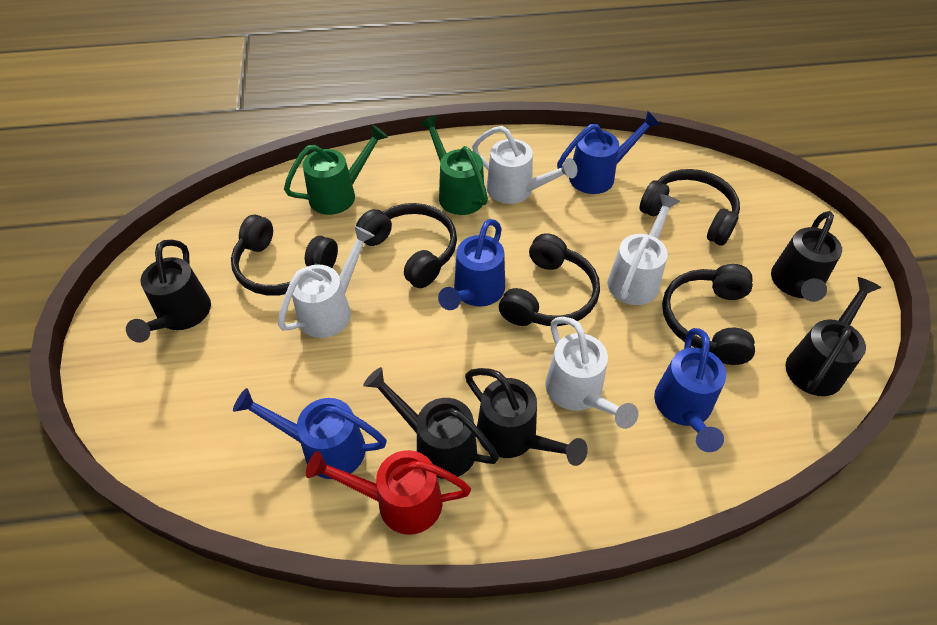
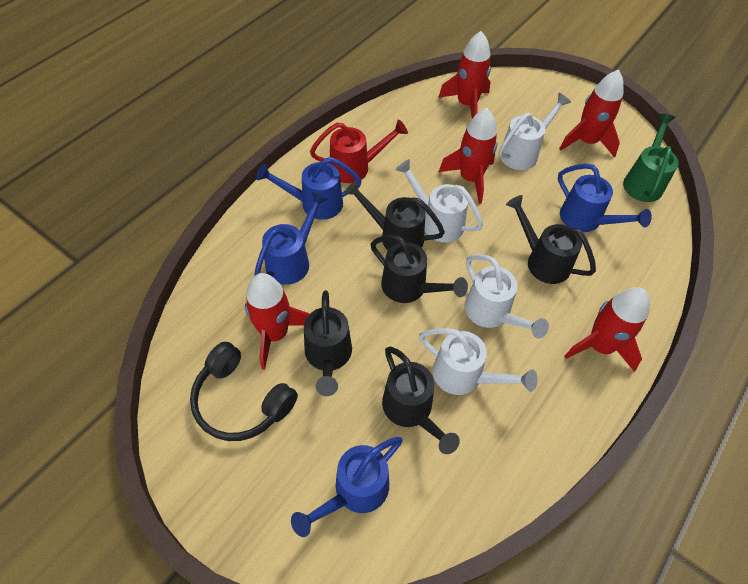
black headphones: 5 -> 1
green watering can: 2 -> 1
red rocket: 0 -> 5

